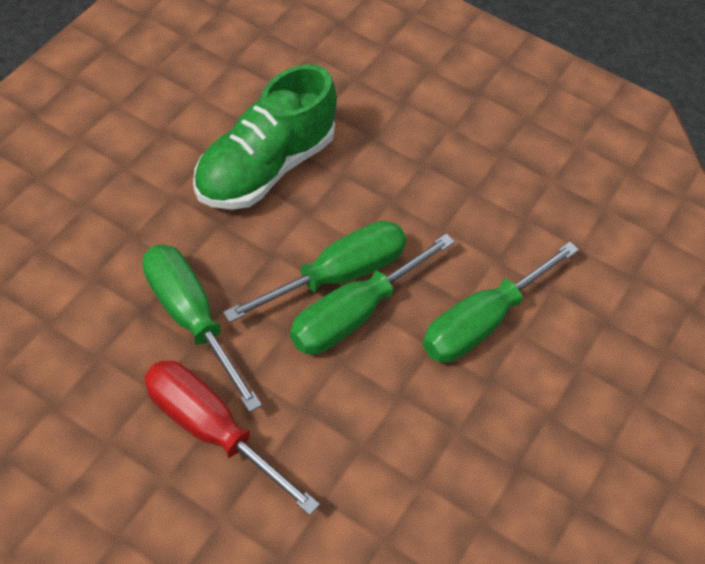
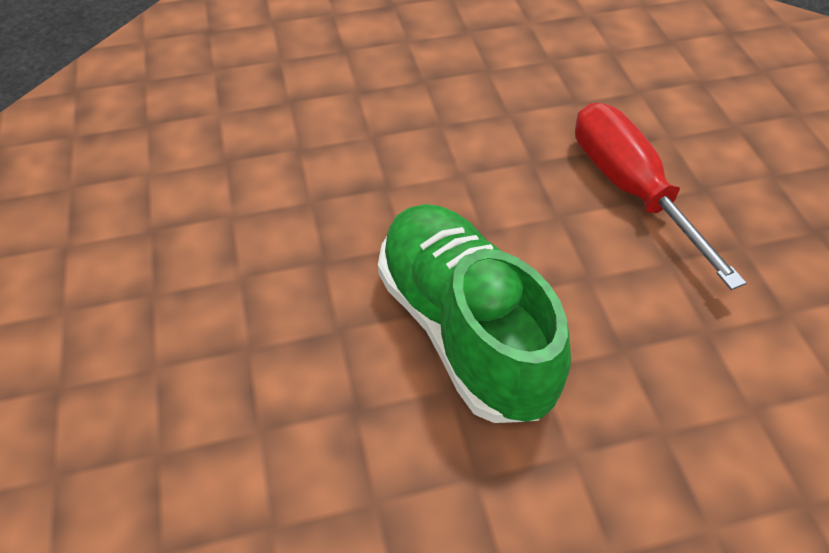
green screwdriver: 4 -> 0

